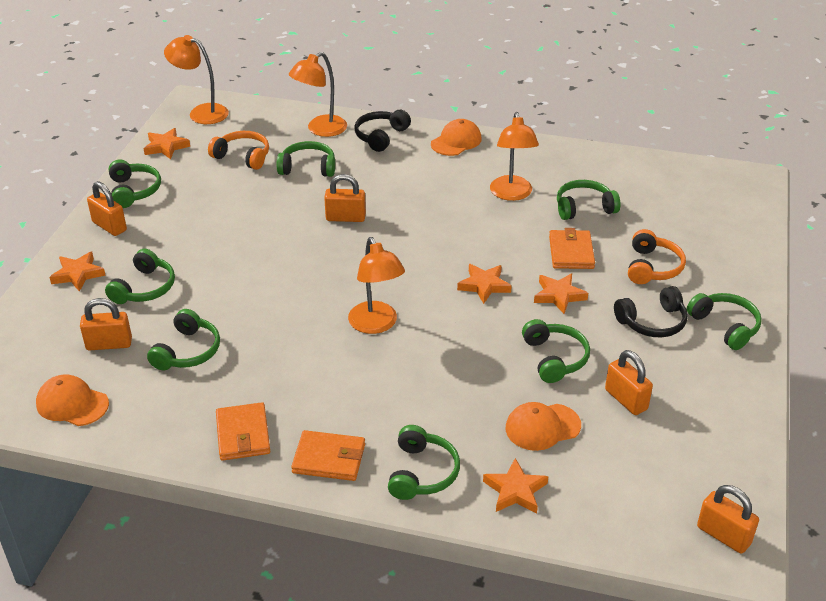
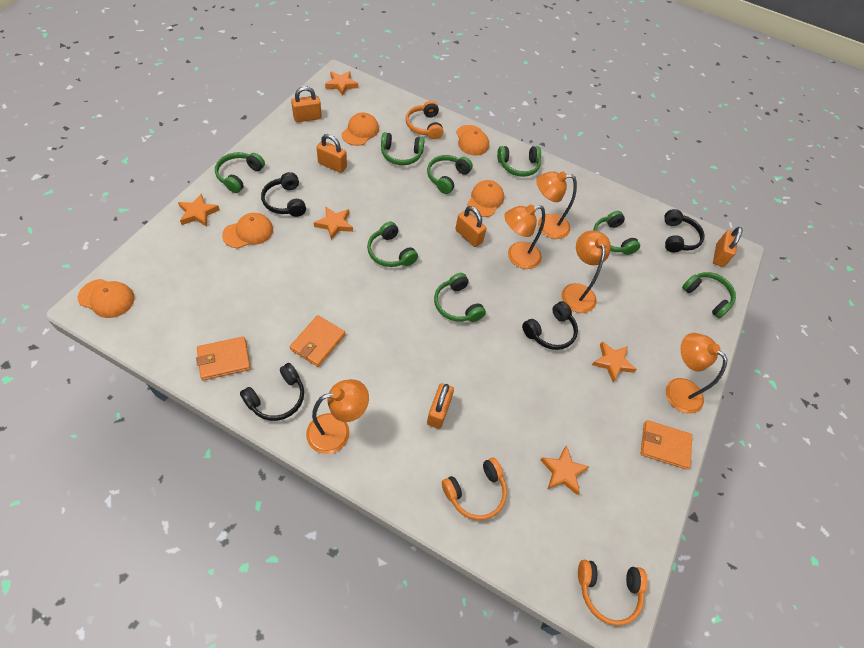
black headphones: 2 -> 4
orange cap: 3 -> 5
orange headphones: 2 -> 3
orange lamp: 4 -> 5

